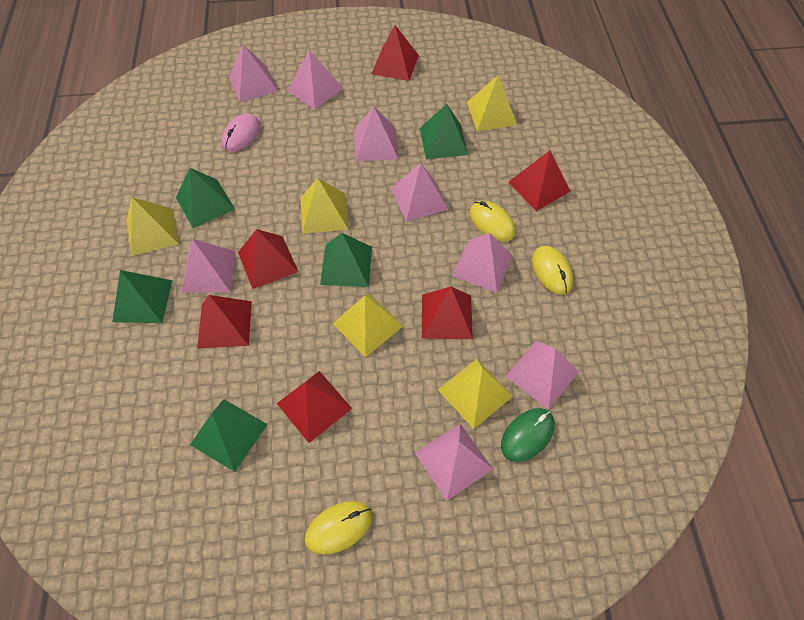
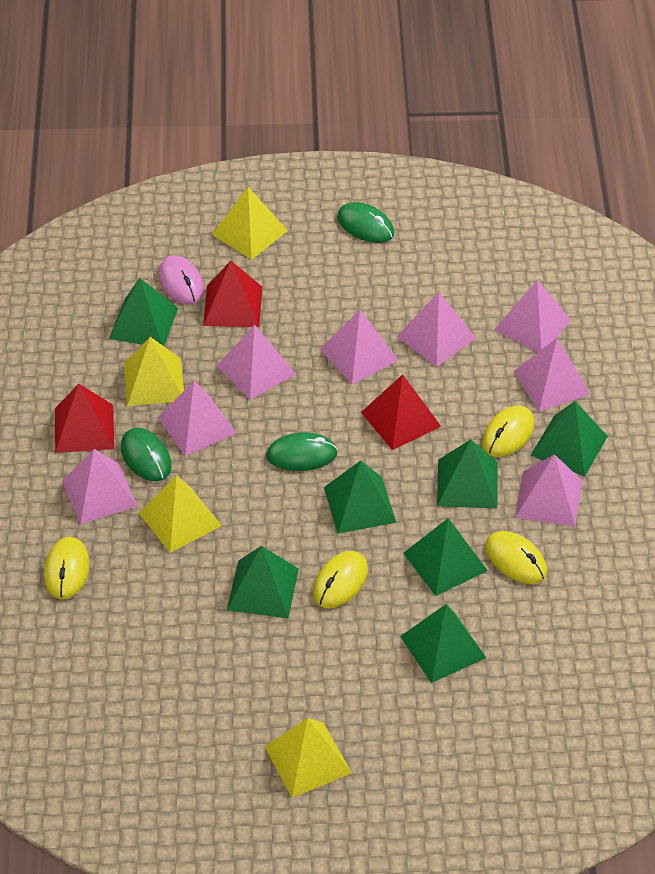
green mouse: 1 -> 3
green pyramid: 5 -> 7
red pyramid: 6 -> 3
yellow mouse: 3 -> 4
yellow pyramid: 5 -> 4

